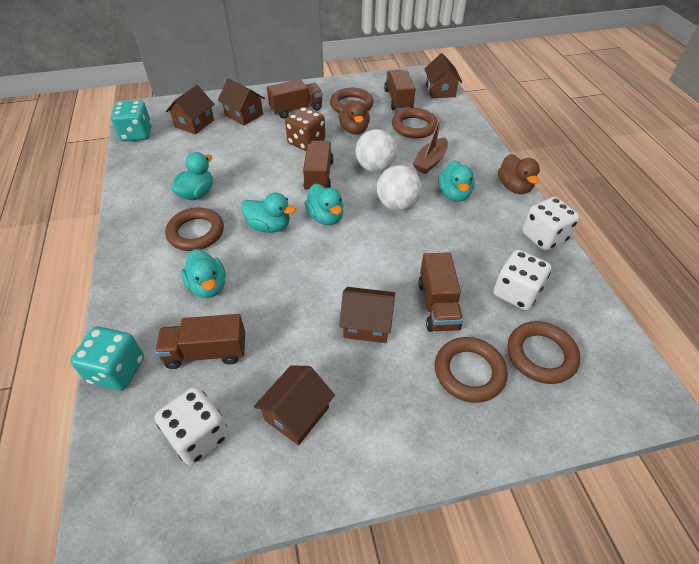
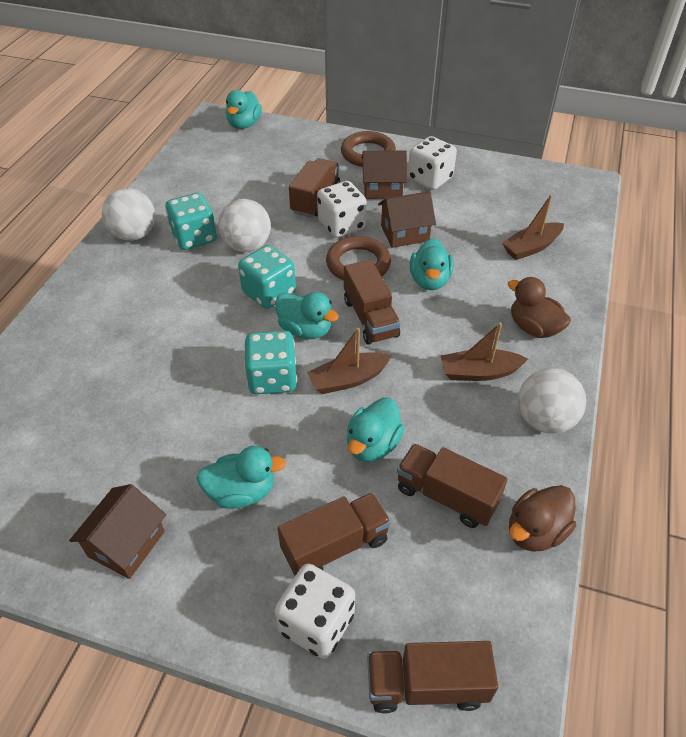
brown boat: 1 -> 3
brown dice: 1 -> 0
brown house: 5 -> 3
brown ring: 5 -> 2
turquoise dice: 2 -> 3
white ball: 2 -> 3

